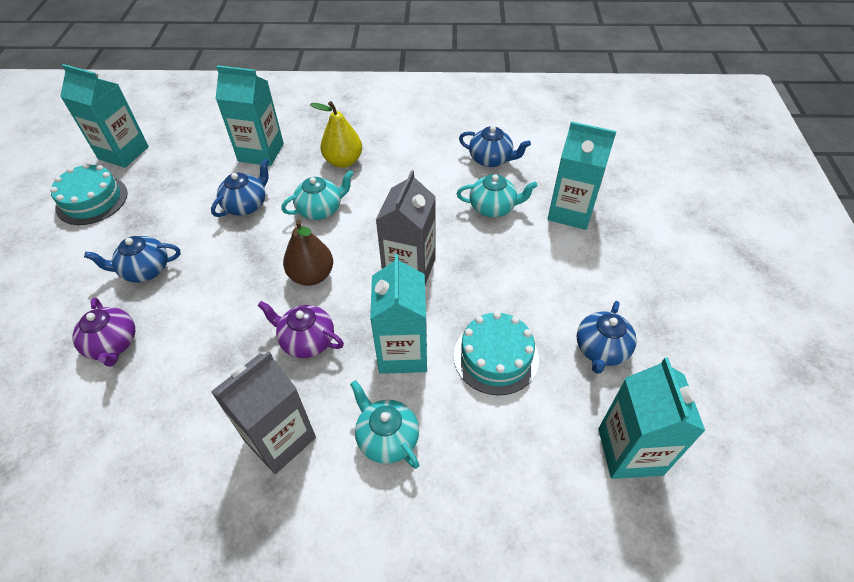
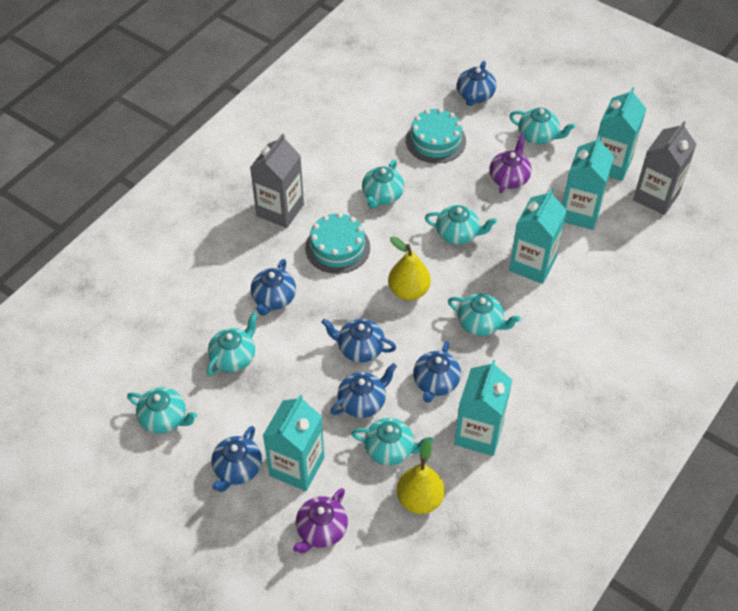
blue teapot: 4 -> 6
brown pear: 1 -> 0
turquoise teapot: 3 -> 7
yellow pear: 1 -> 2

